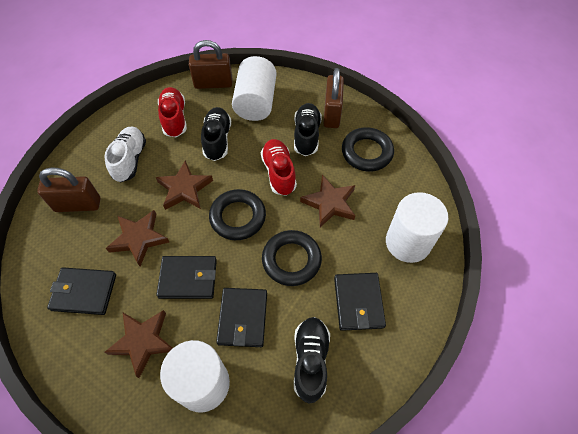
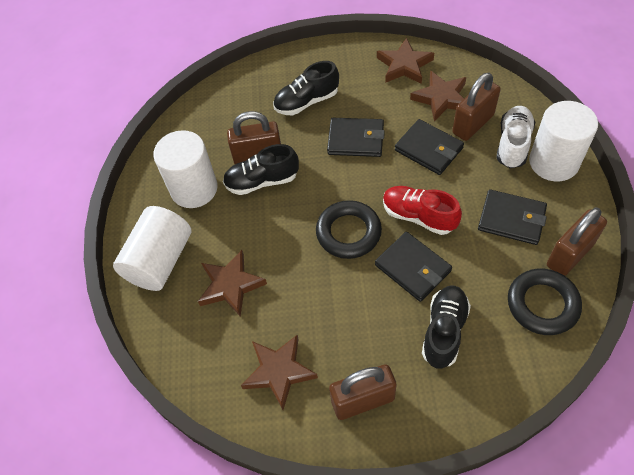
black ring: 3 -> 2
brown padlock: 3 -> 4
red shoe: 2 -> 1

